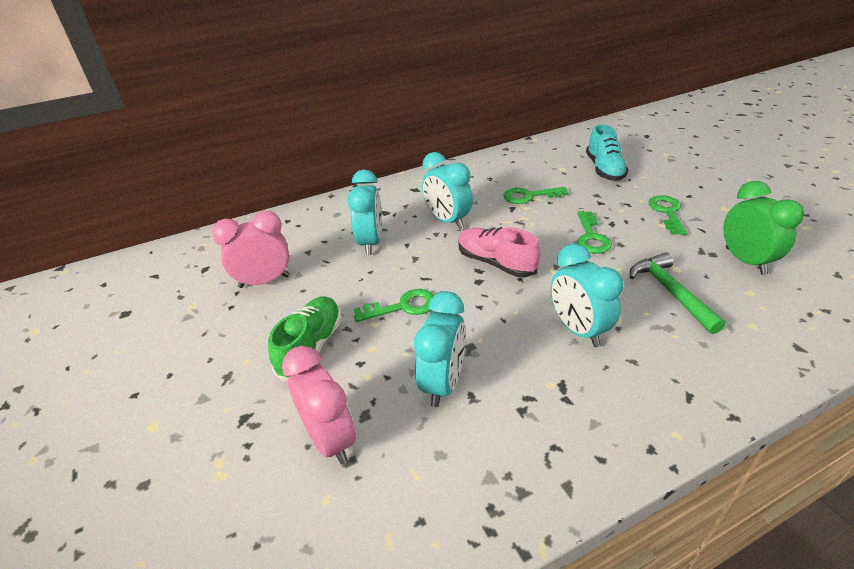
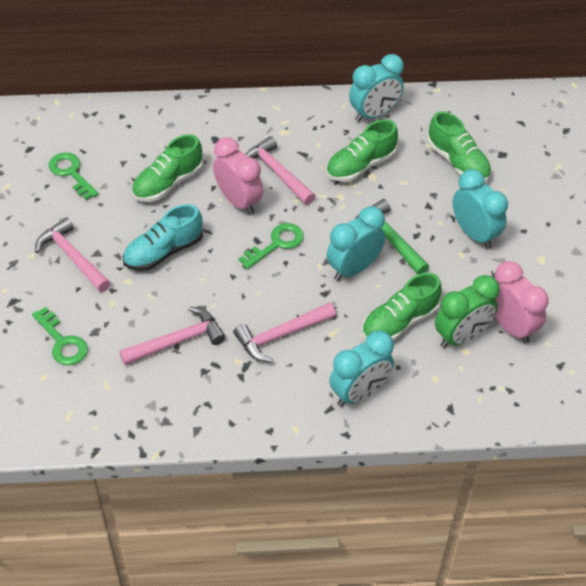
green key: 4 -> 3
green shoe: 1 -> 4
pink hammer: 0 -> 4
pink shoe: 1 -> 0

